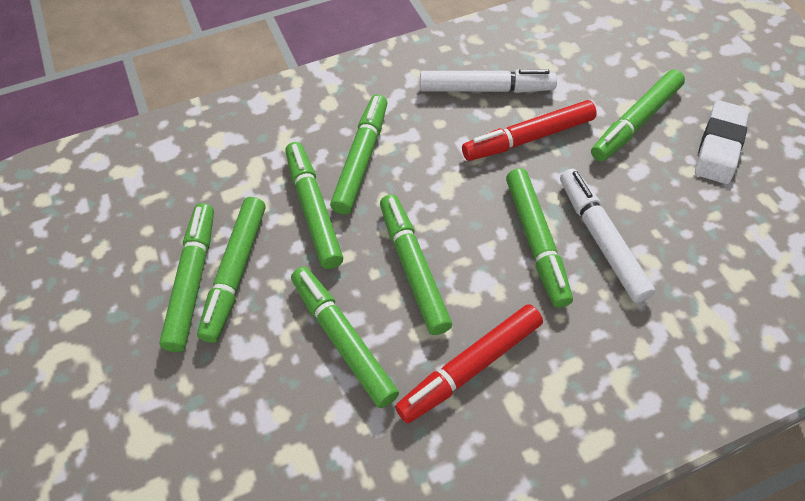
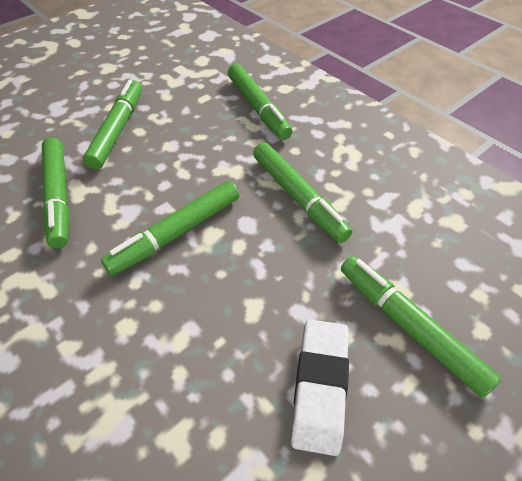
green marker: 8 -> 6
red marker: 2 -> 0
white marker: 2 -> 0

